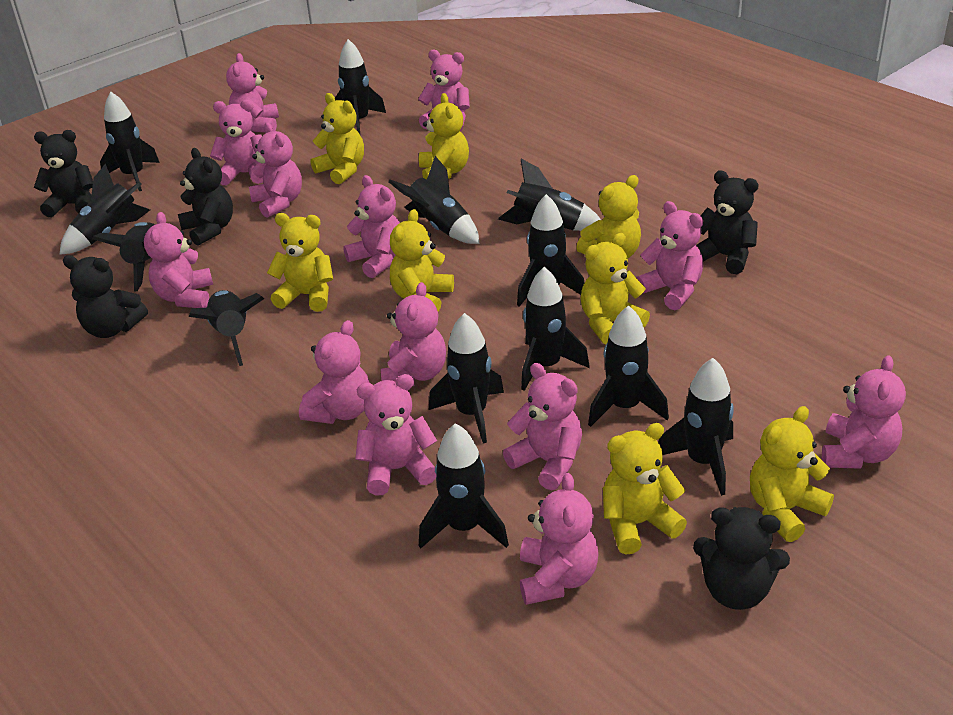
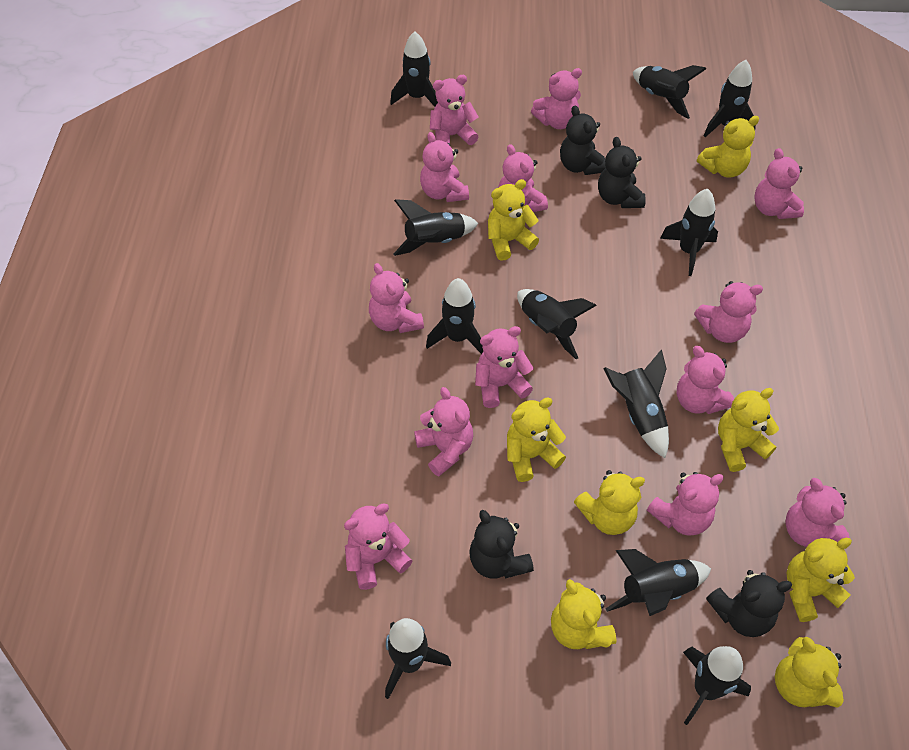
black rocket: 13 -> 11
black teddy bear: 5 -> 4

